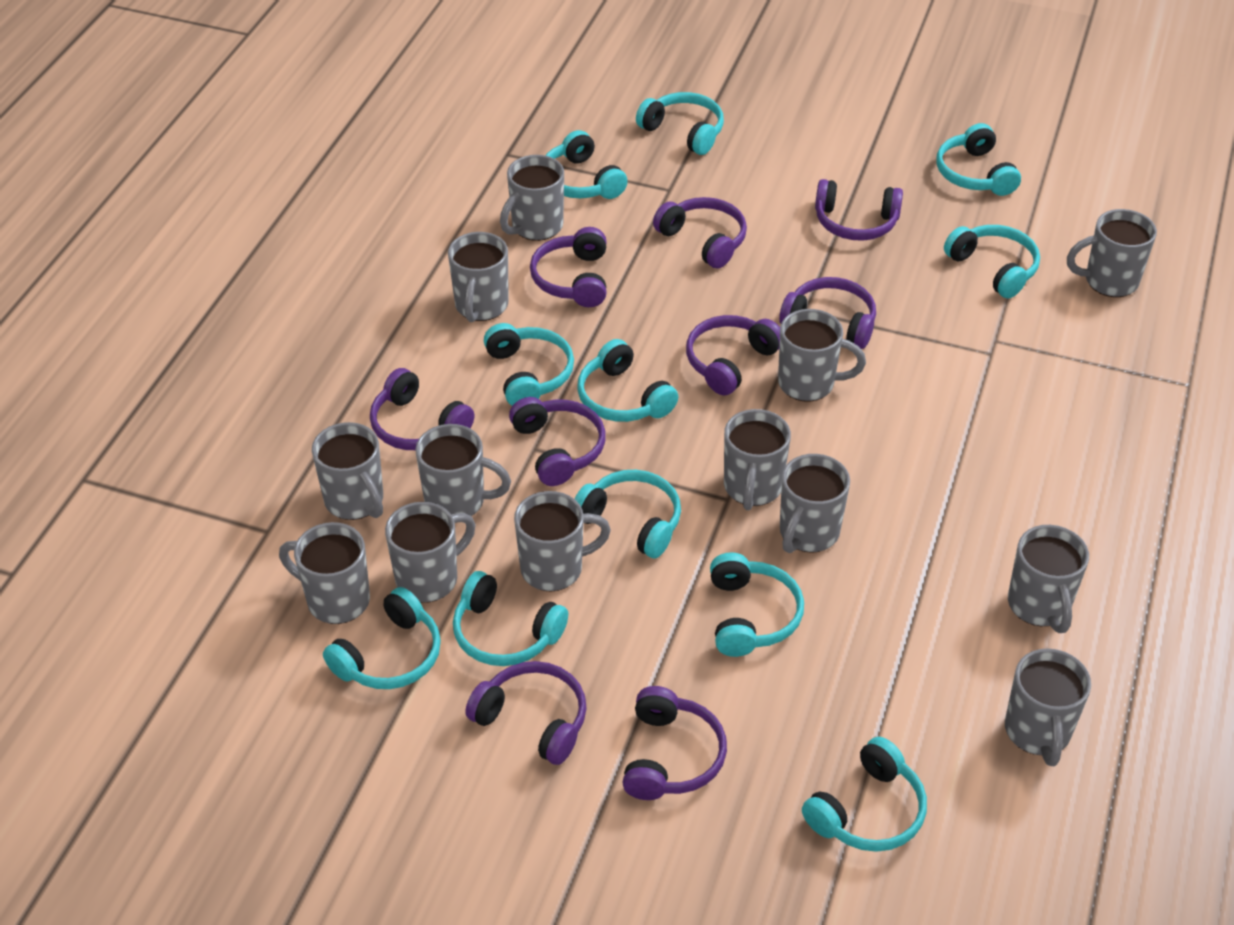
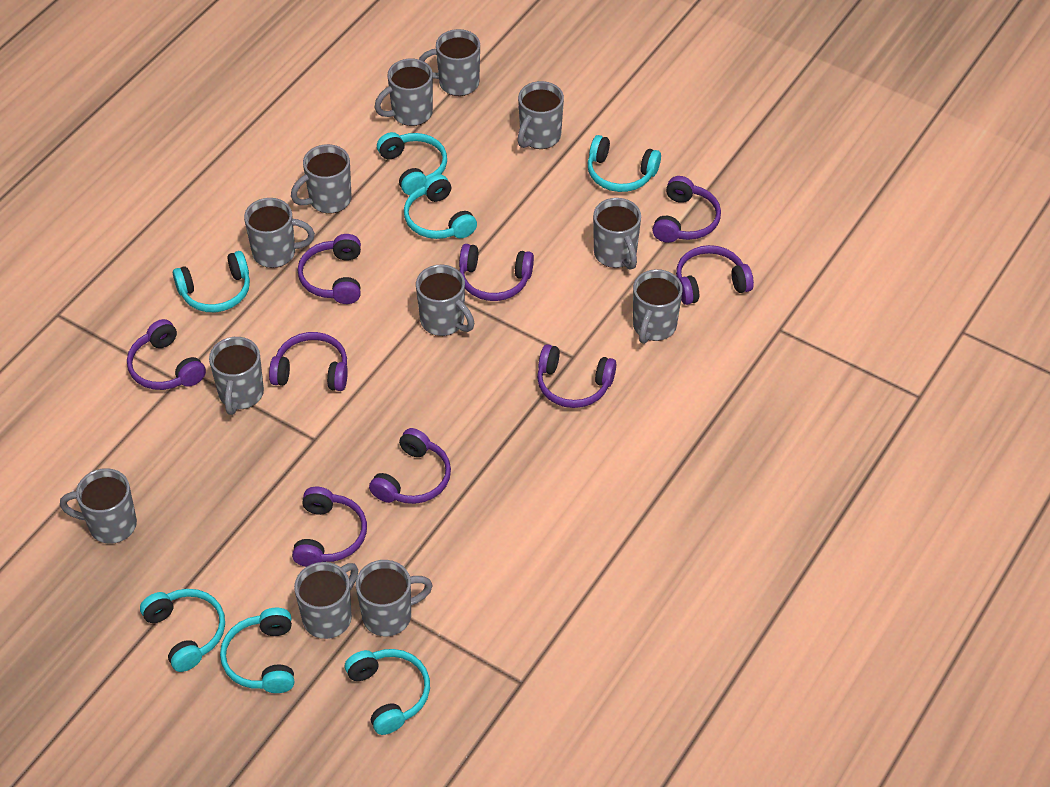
grey mug: 13 -> 12
turquoise headphones: 11 -> 7

